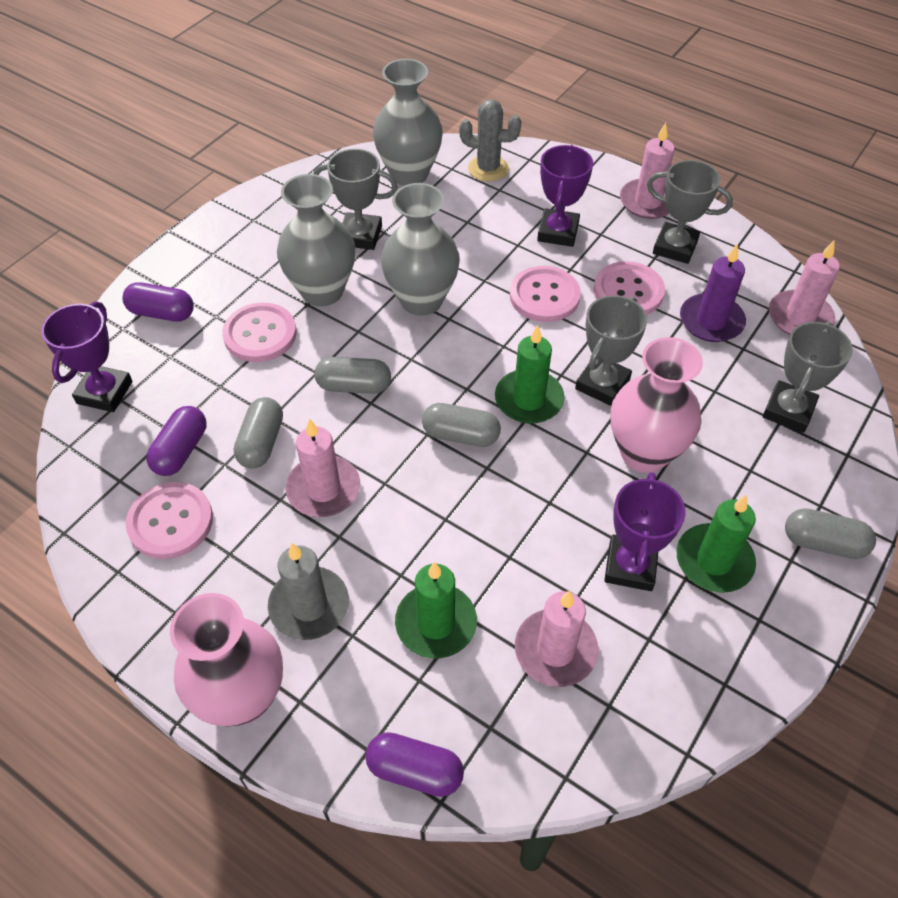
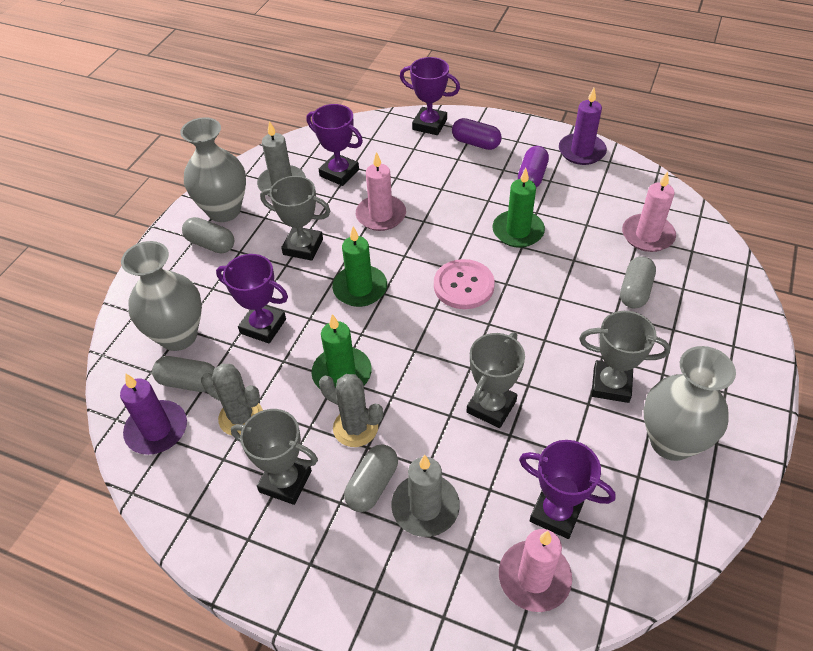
grey cactus: 1 -> 2
grey candle: 1 -> 2
pink button: 4 -> 1
pink candle: 4 -> 3
pink vase: 2 -> 0
purple candle: 1 -> 2
purple capsule: 3 -> 2
purple trophy: 3 -> 4

